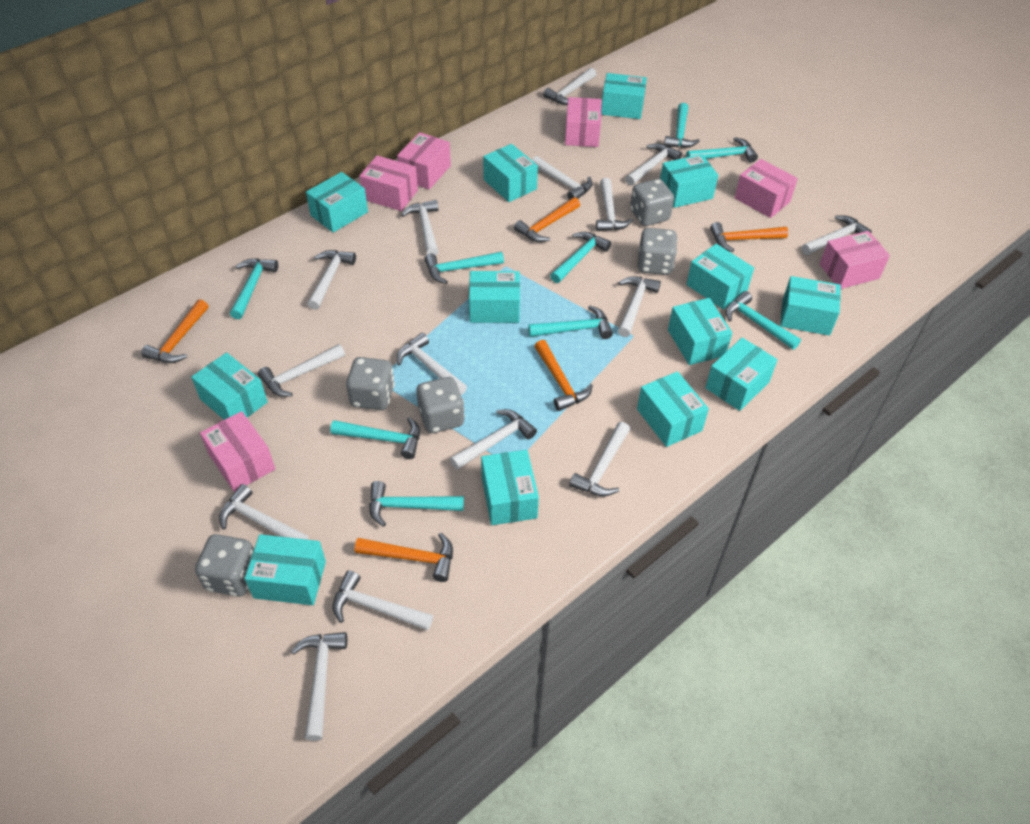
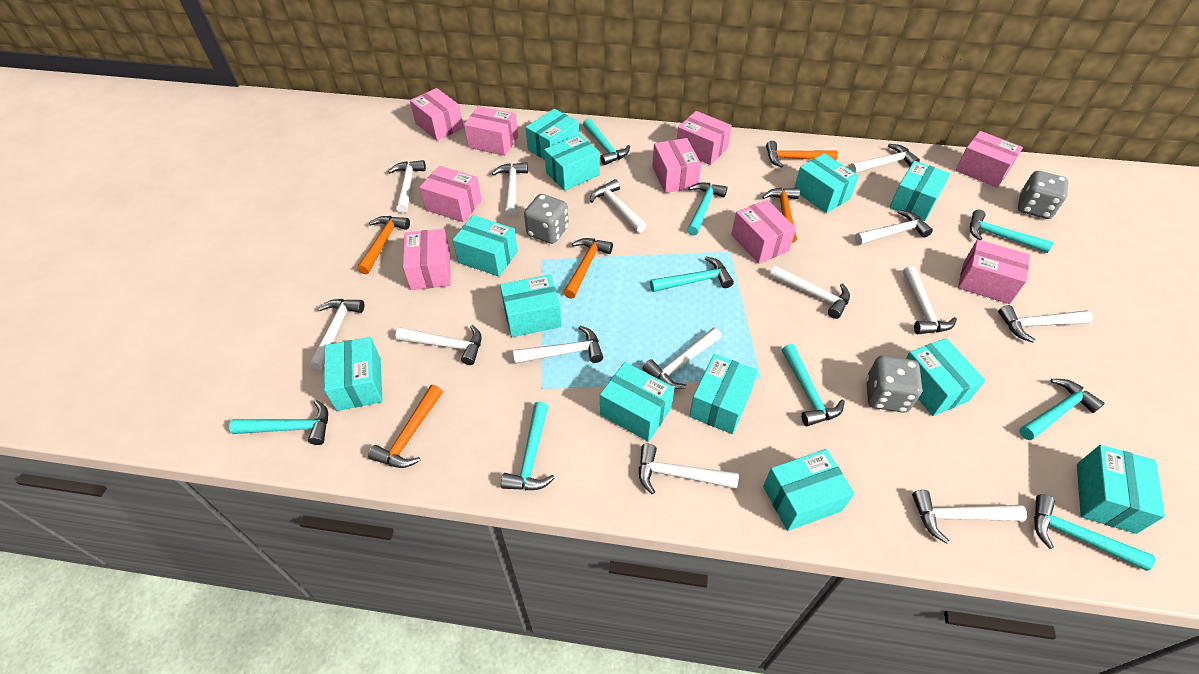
grey dice: 5 -> 3
pink box: 6 -> 9
turquoise box: 13 -> 12
white hammer: 15 -> 14

